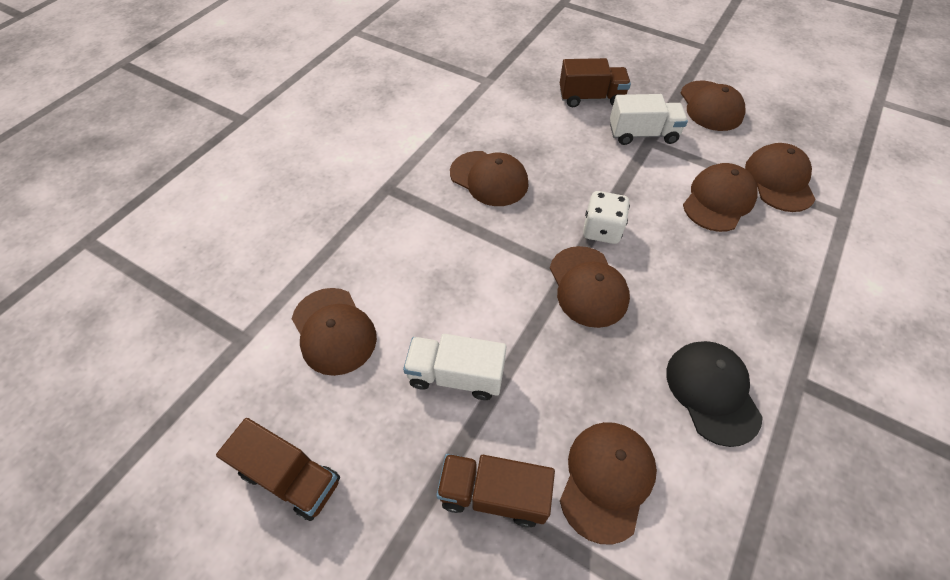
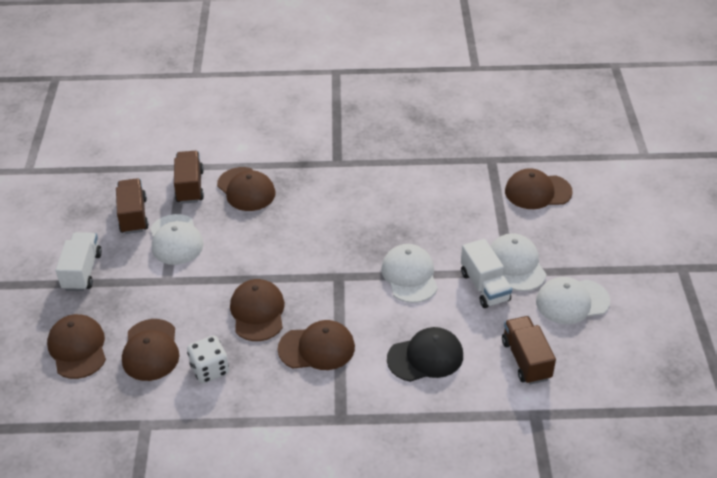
brown cap: 7 -> 6
white cap: 0 -> 4

